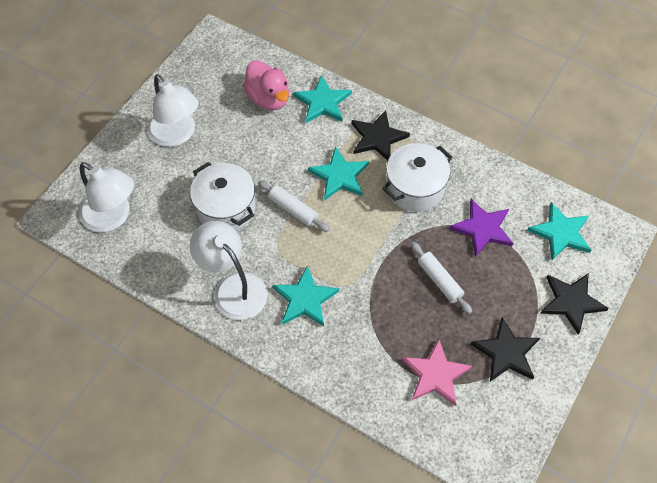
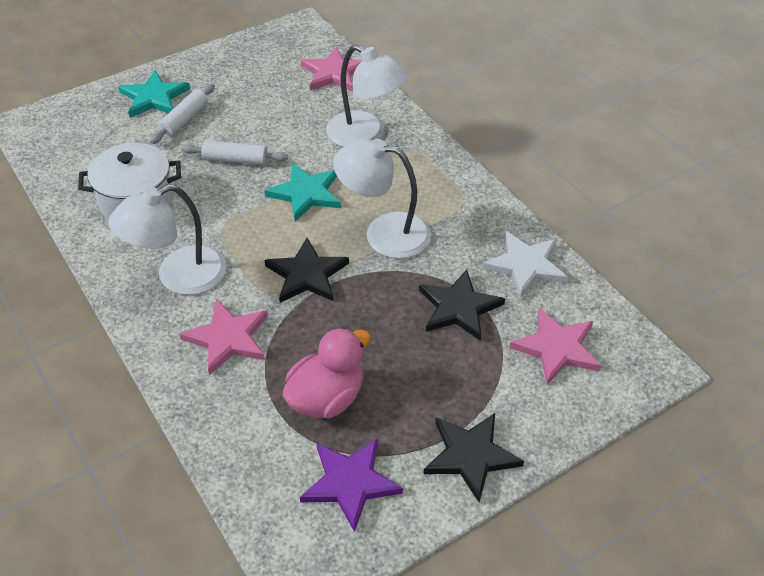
pink star: 1 -> 3
turquoise star: 4 -> 2
white pot: 2 -> 1
white star: 0 -> 1

